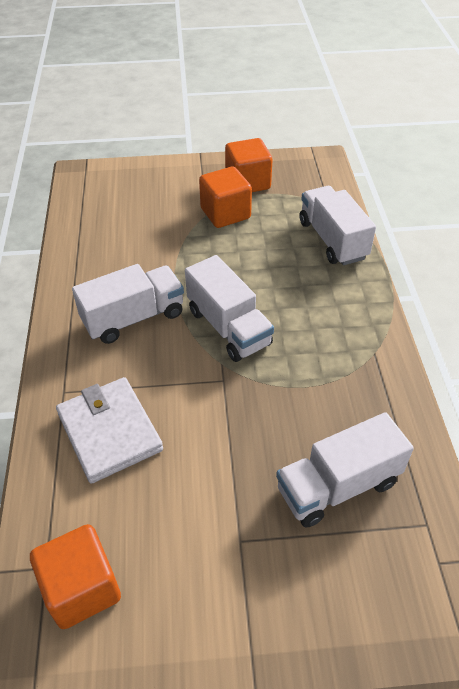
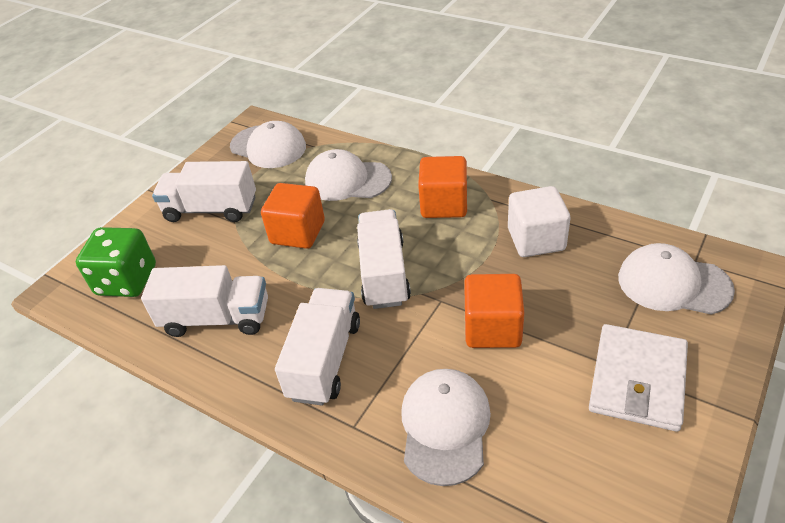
green dice: 0 -> 1
white cap: 0 -> 4
white cube: 0 -> 1

